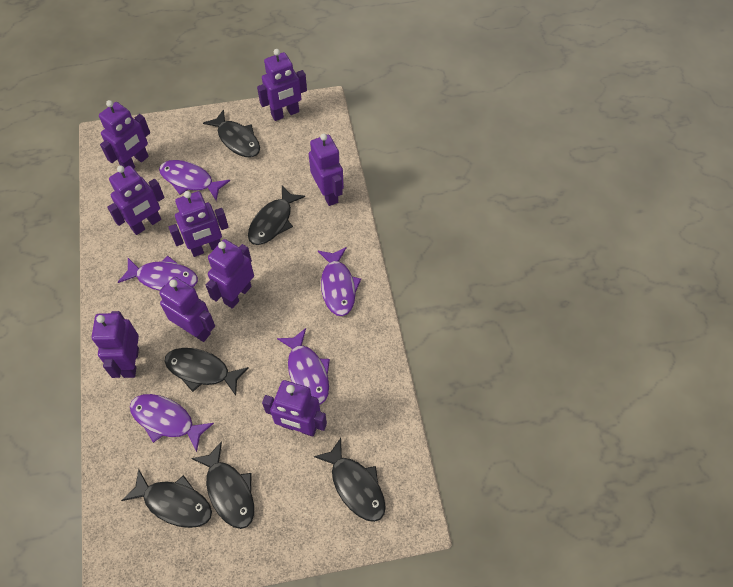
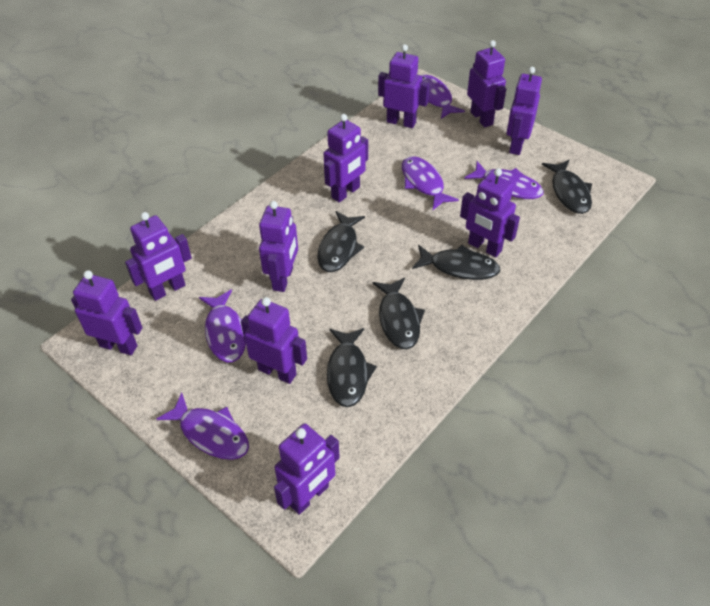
black fish: 6 -> 5
purple robot: 9 -> 10

